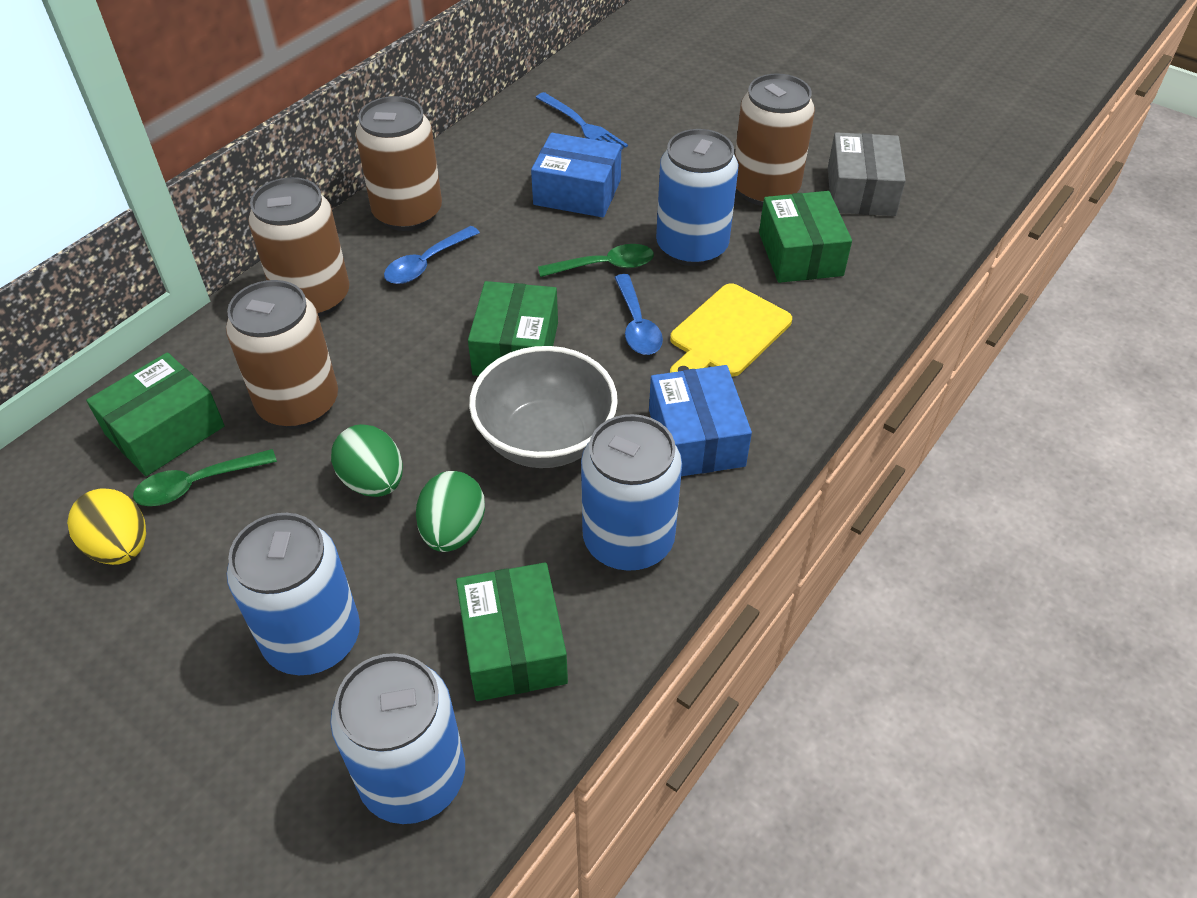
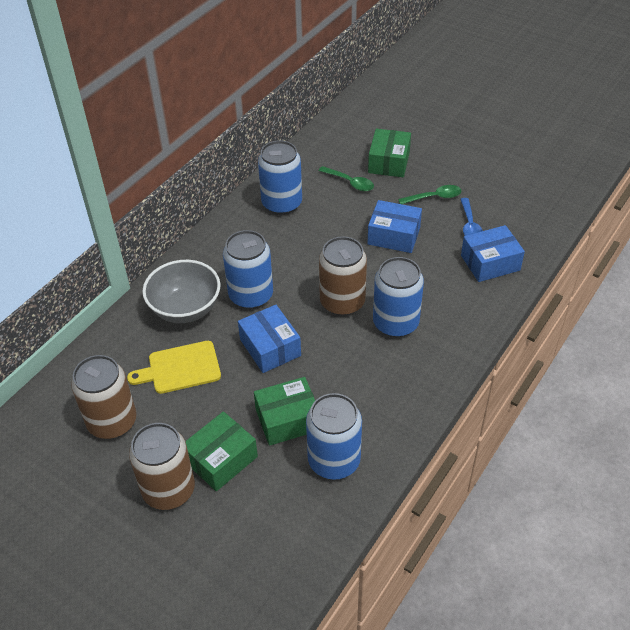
blue box: 2 -> 3
blue fork: 1 -> 0
blue spoon: 2 -> 1
brown can: 4 -> 3
green box: 4 -> 3
green egg: 2 -> 0
grey box: 1 -> 0
yellow egg: 1 -> 0

